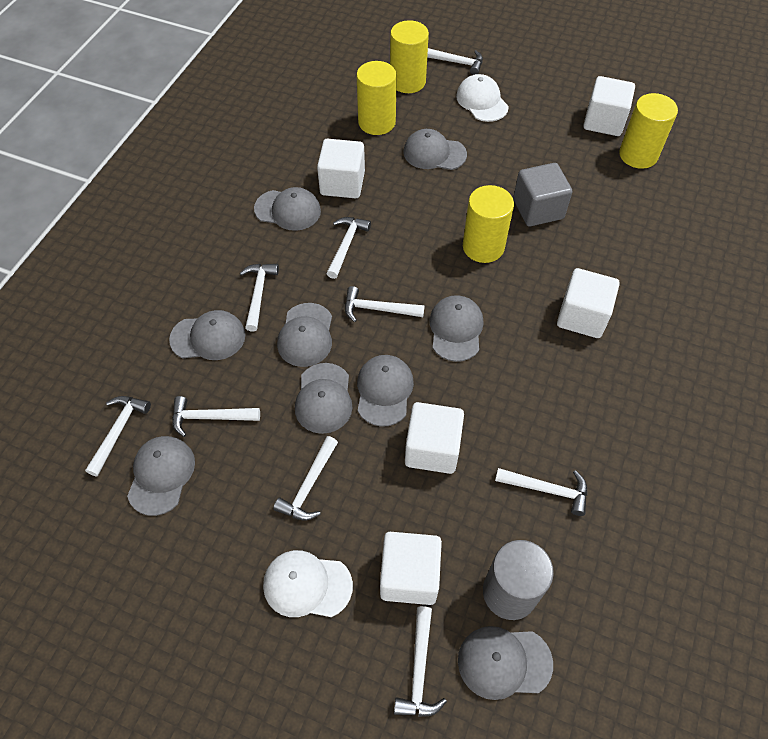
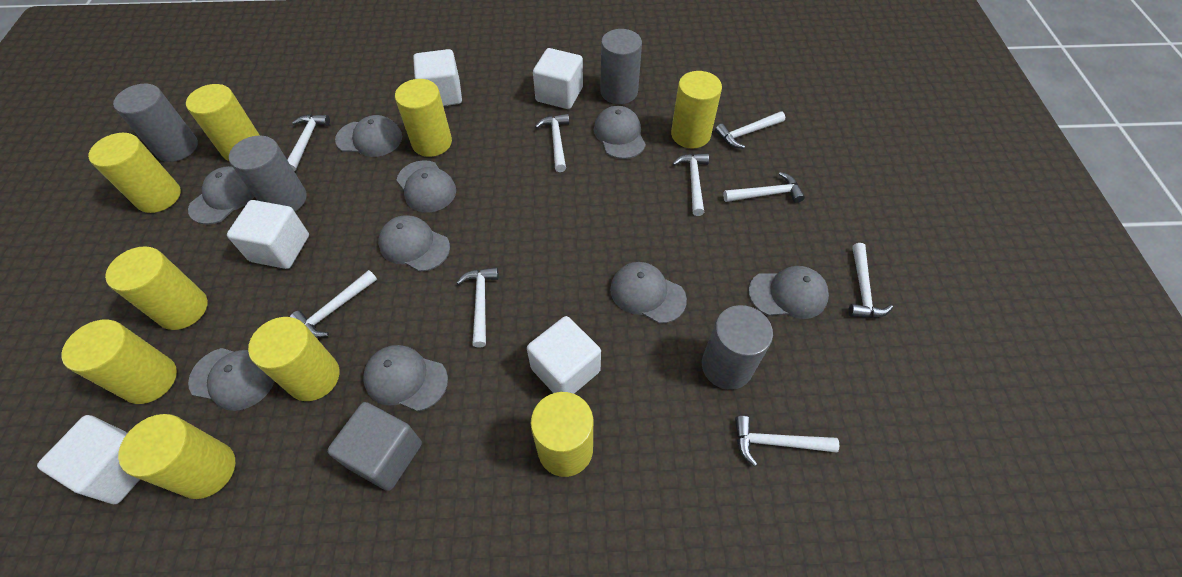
grey cylinder: 1 -> 4
white cap: 2 -> 0
yellow cylinder: 4 -> 9

